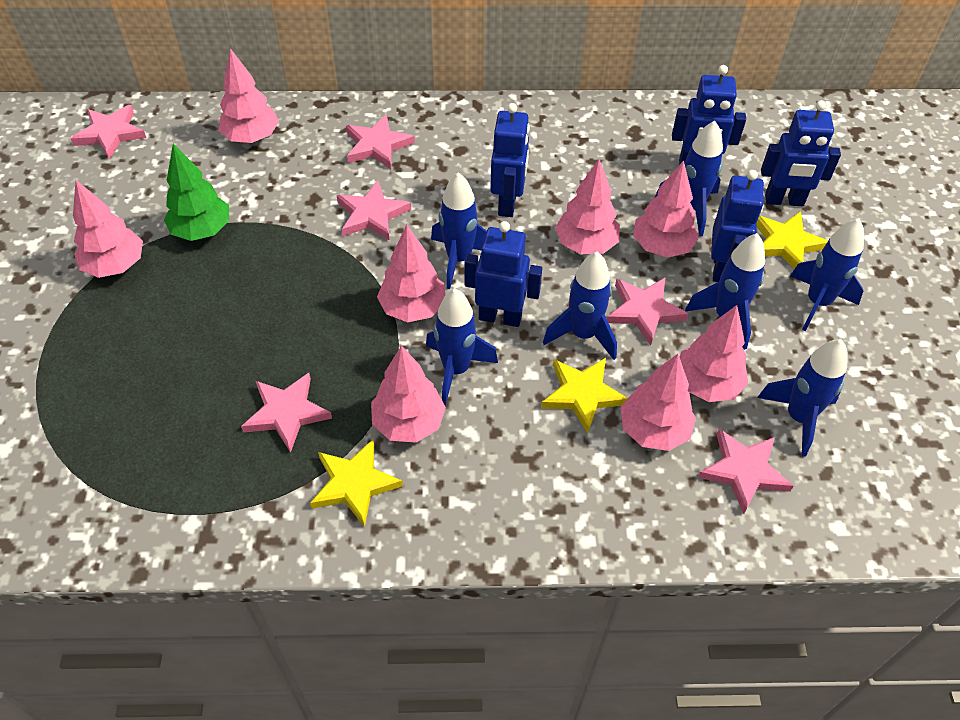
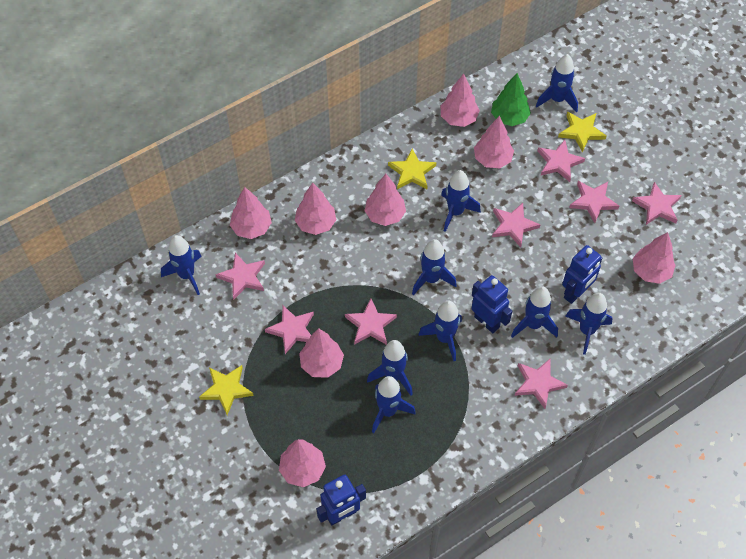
blue robot: 5 -> 3
blue rocket: 7 -> 9
pink star: 6 -> 8

